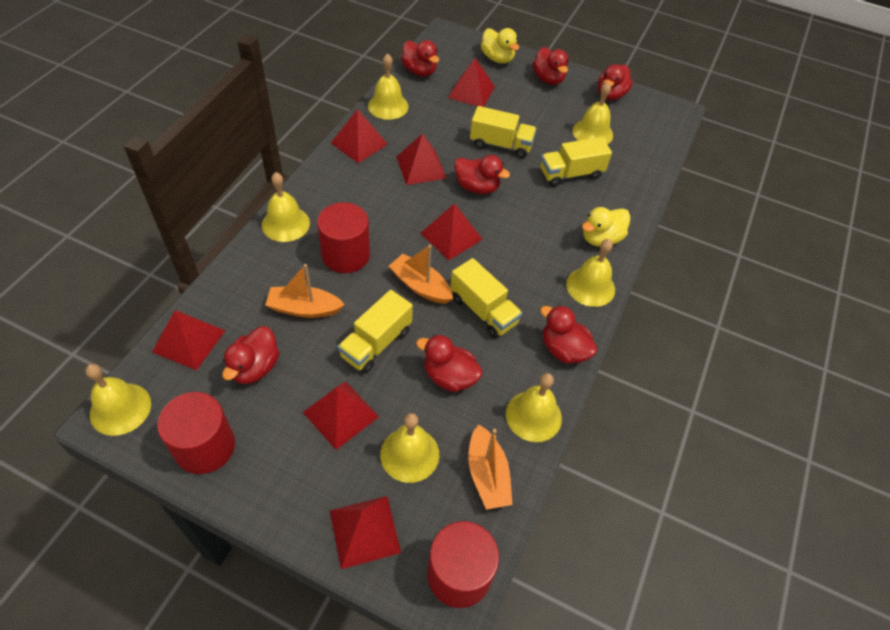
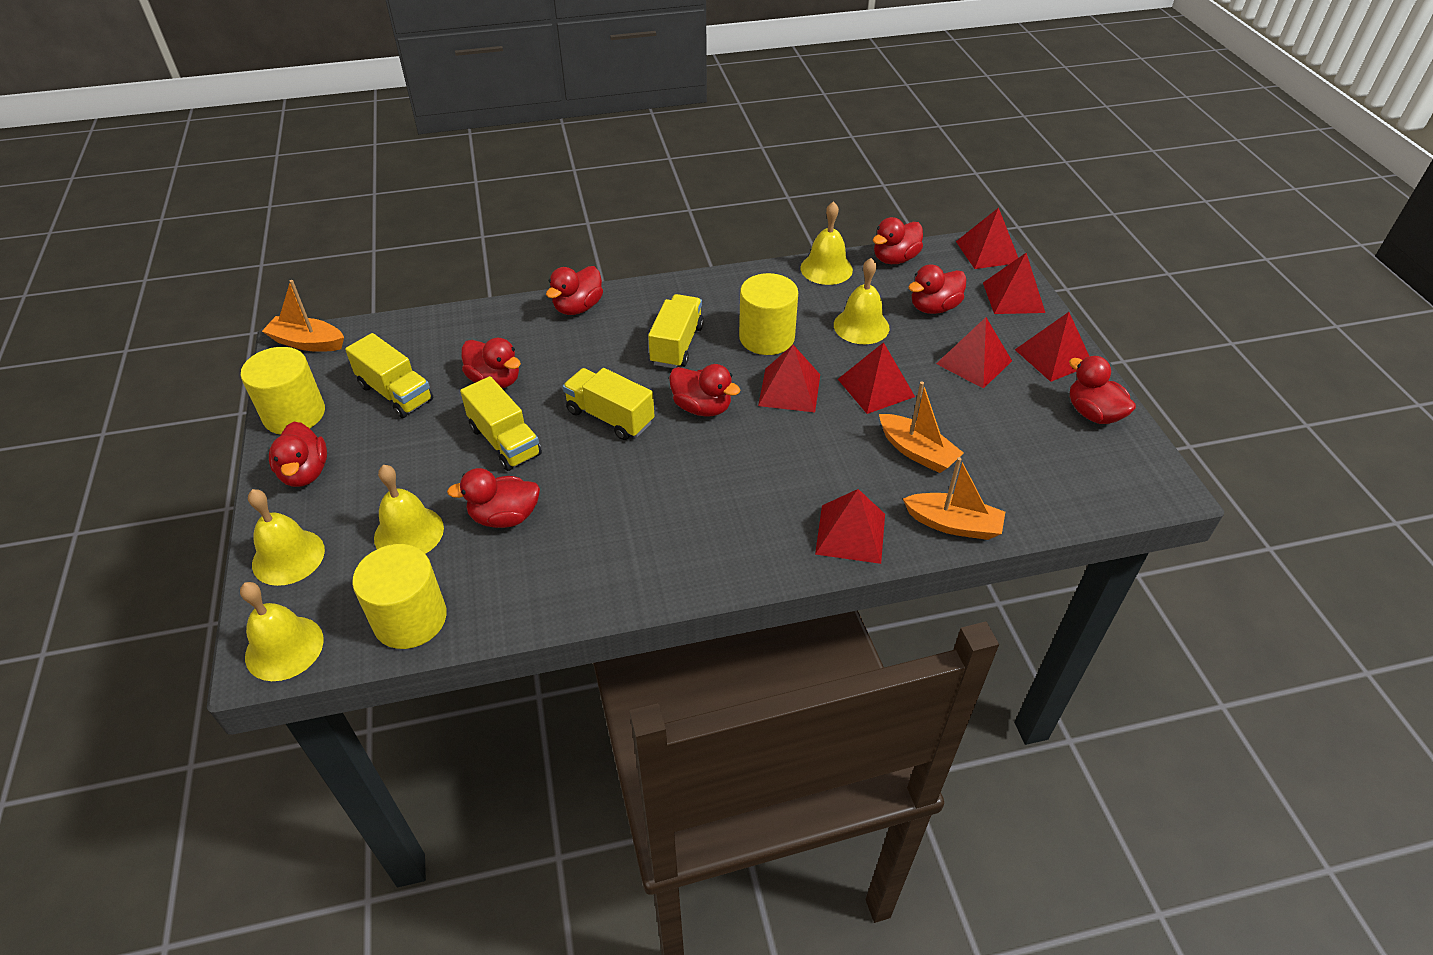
red cylinder: 3 -> 0
red duck: 7 -> 8
yellow bell: 7 -> 5
yellow cylinder: 0 -> 3
yellow duck: 2 -> 0

